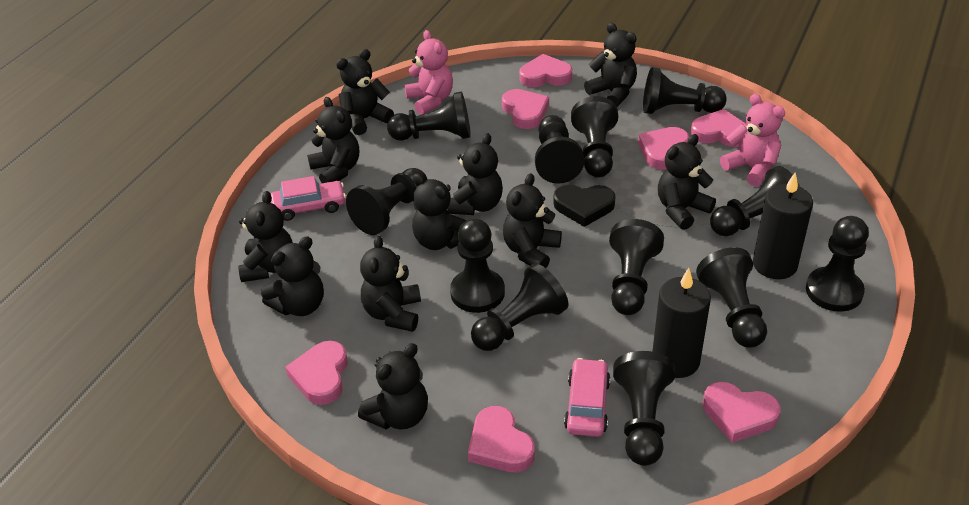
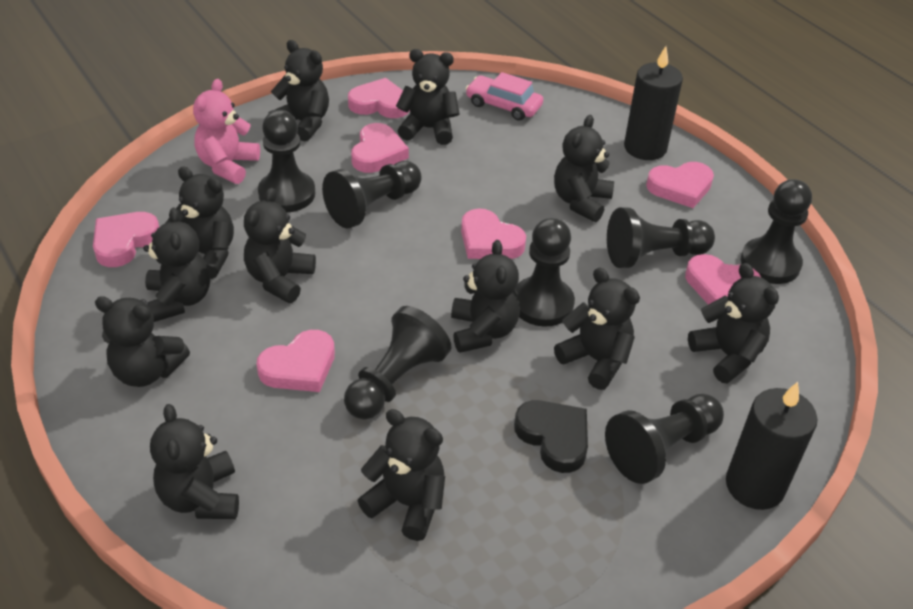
black pawn: 12 -> 7
black teddy bear: 11 -> 12
pink car: 2 -> 1
pink teddy bear: 2 -> 1

